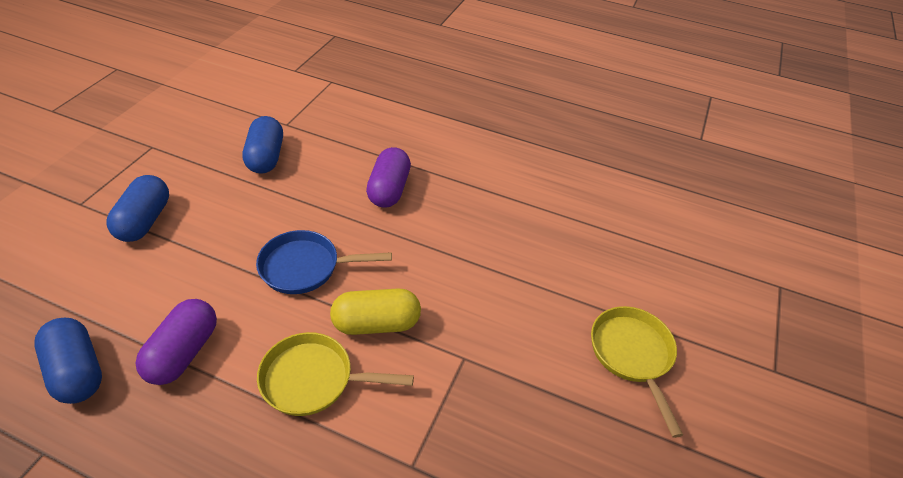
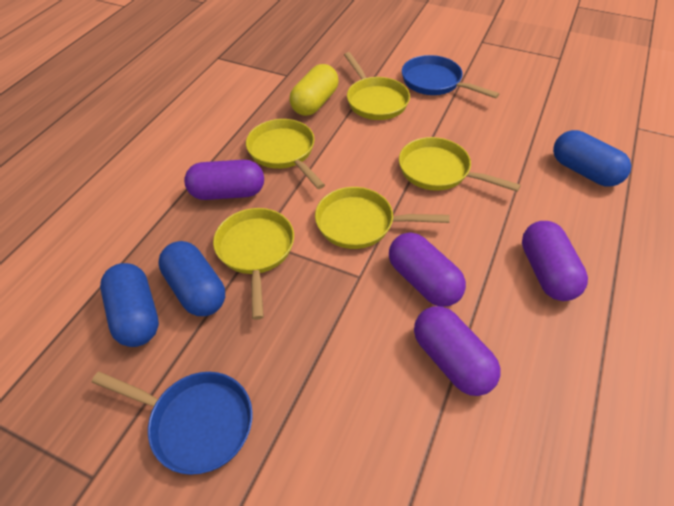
blue pan: 1 -> 2
purple capsule: 2 -> 4
yellow pan: 2 -> 5

